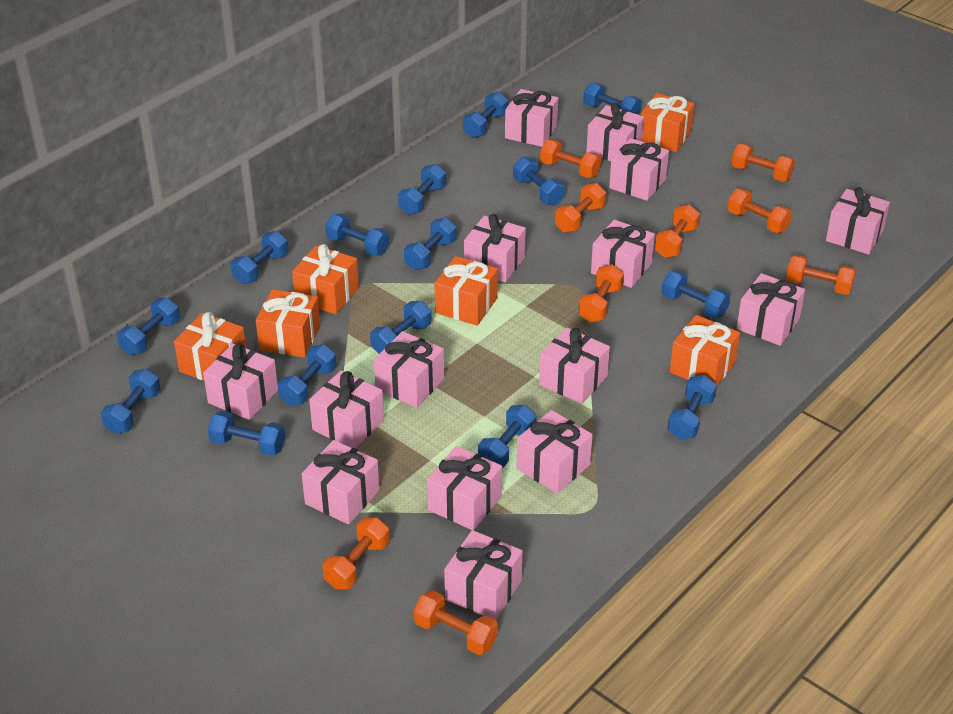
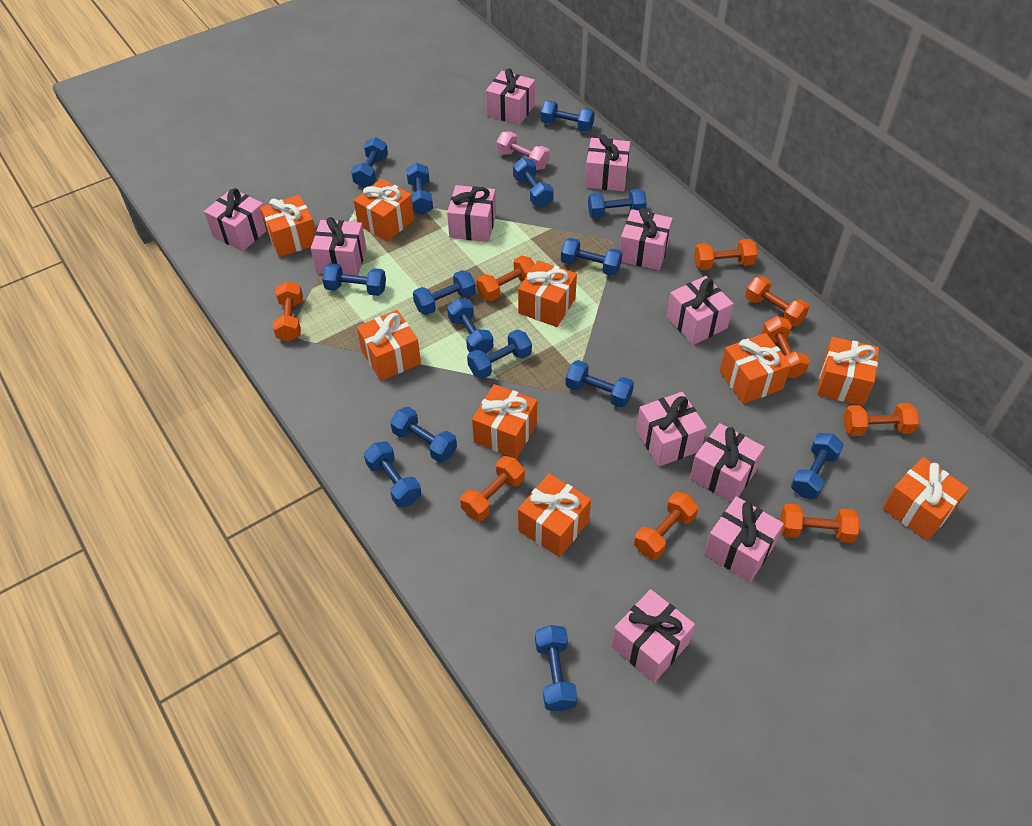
orange gift: 6 -> 9
pink dumbbell: 0 -> 1
pink gift: 15 -> 11

